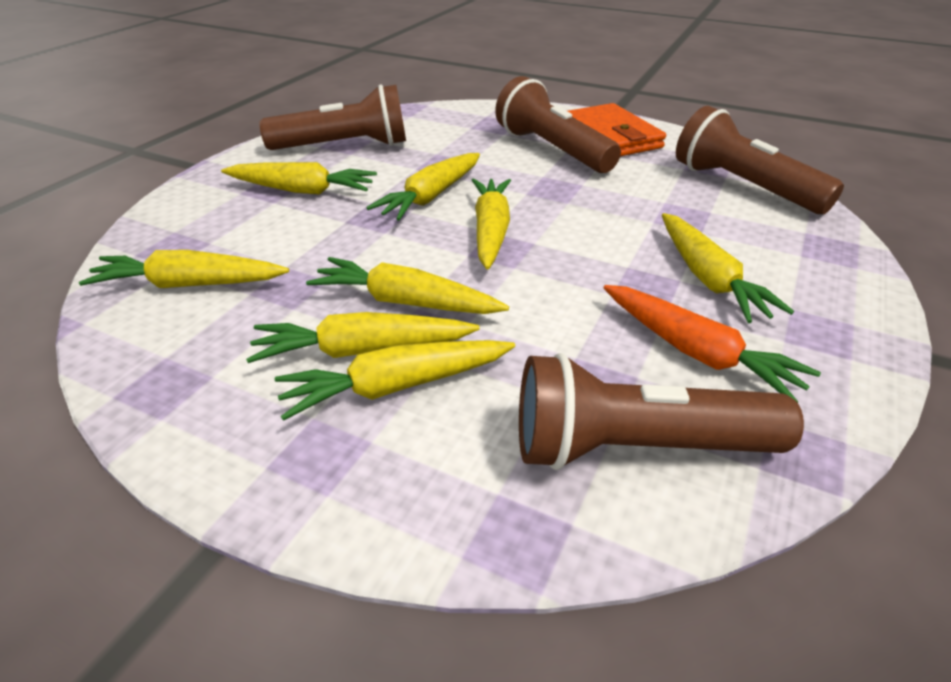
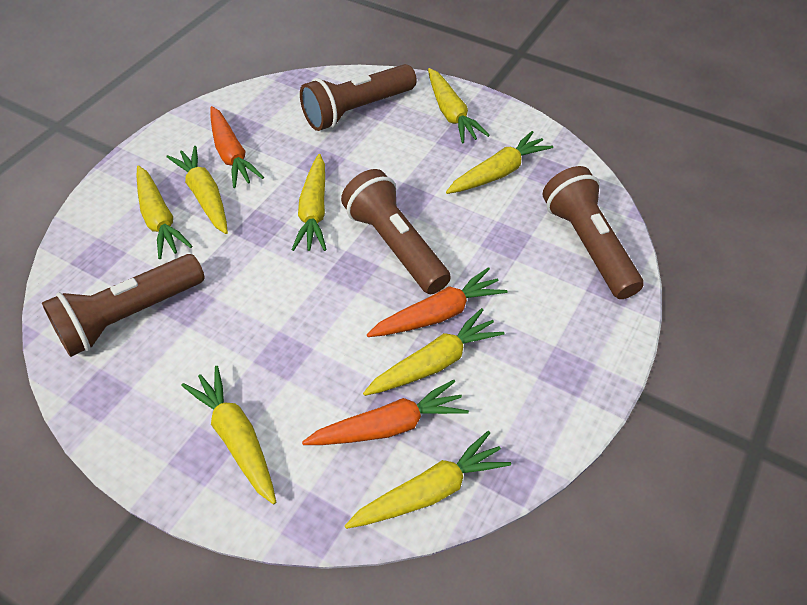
orange carrot: 1 -> 3
orange wallet: 1 -> 0

